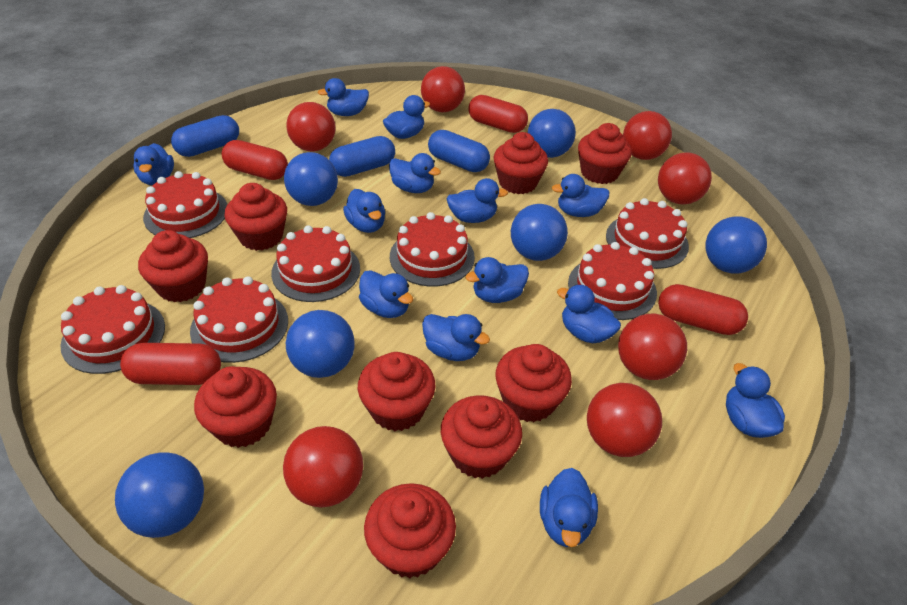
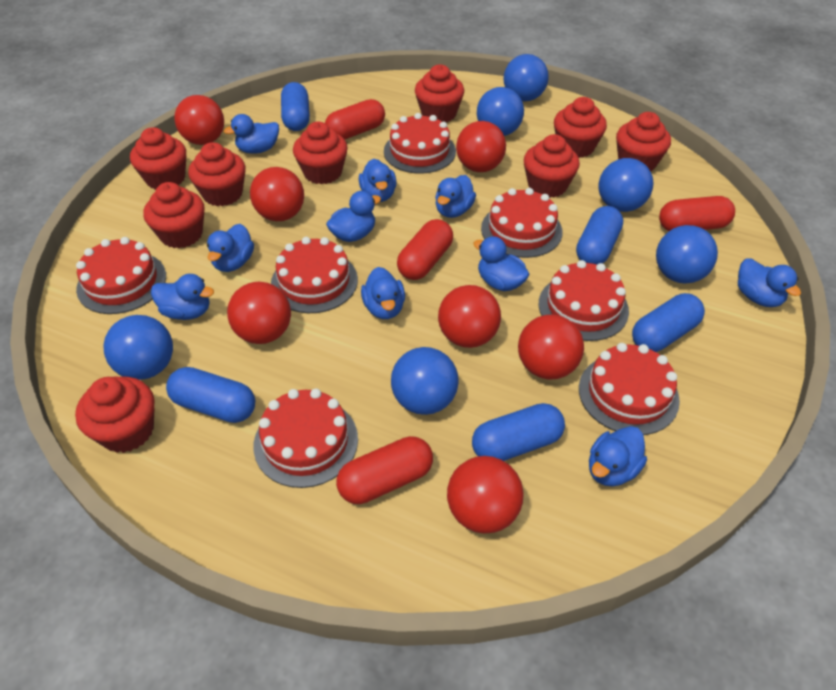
blue capsule: 3 -> 5
blue duck: 13 -> 10

